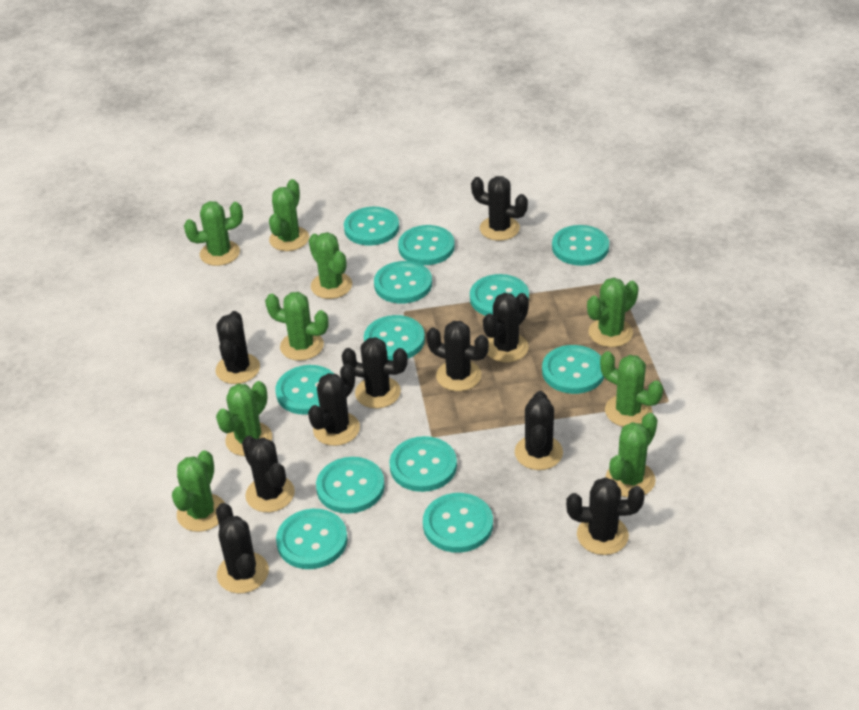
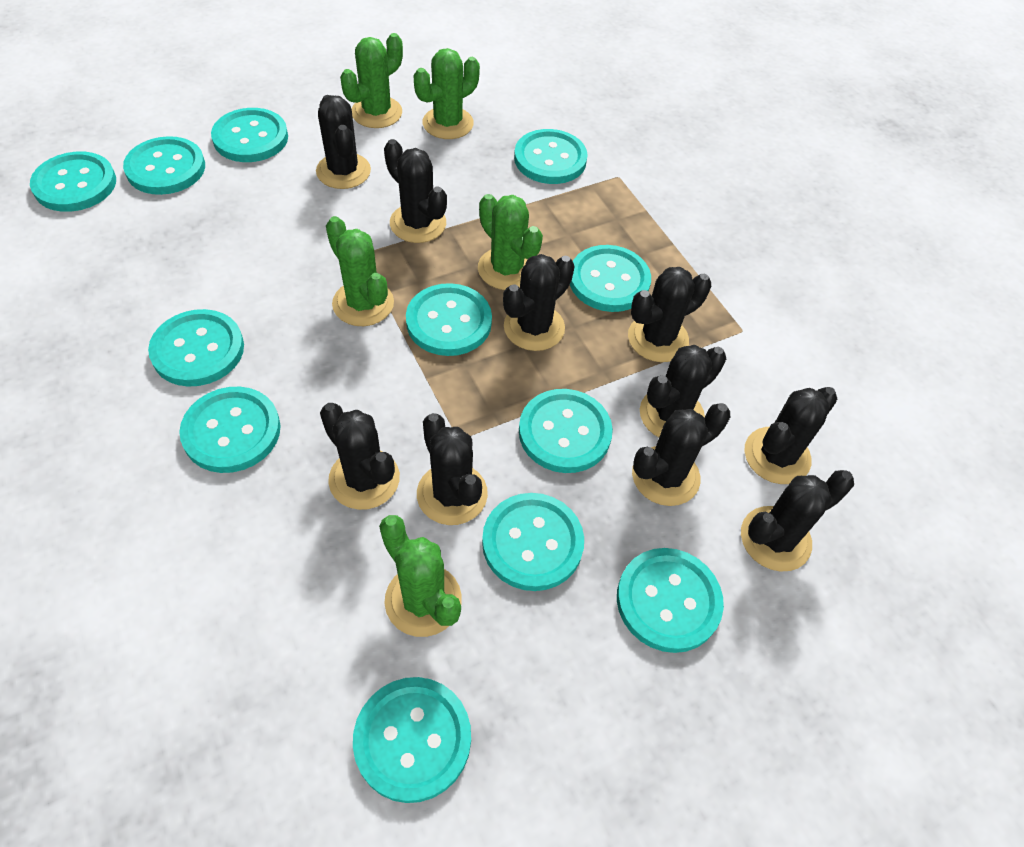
green cactus: 9 -> 5

